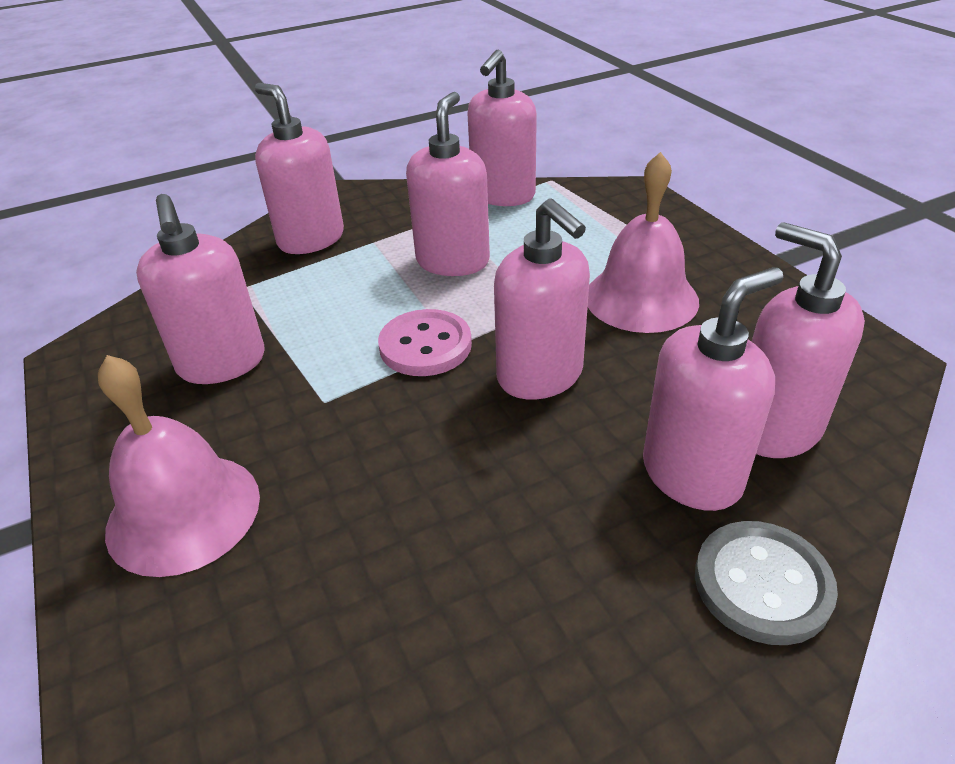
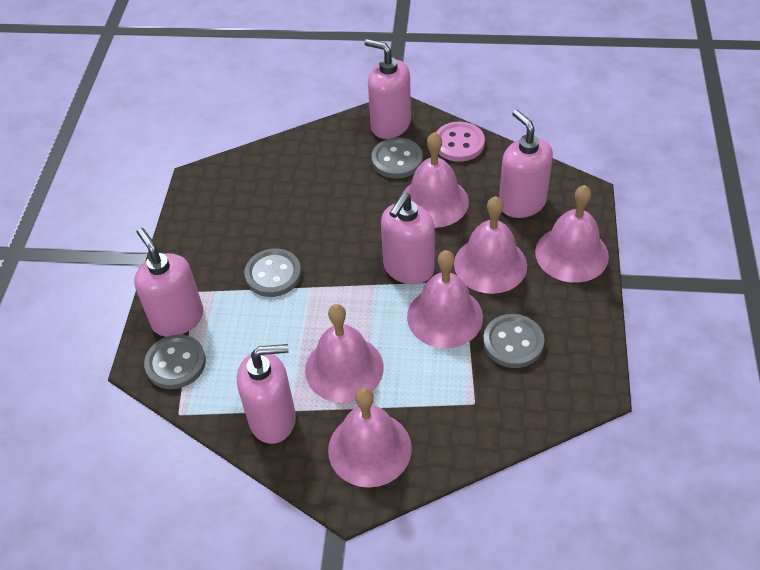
grey button: 1 -> 4
pink bell: 2 -> 6
pink soap dispenser: 7 -> 5

